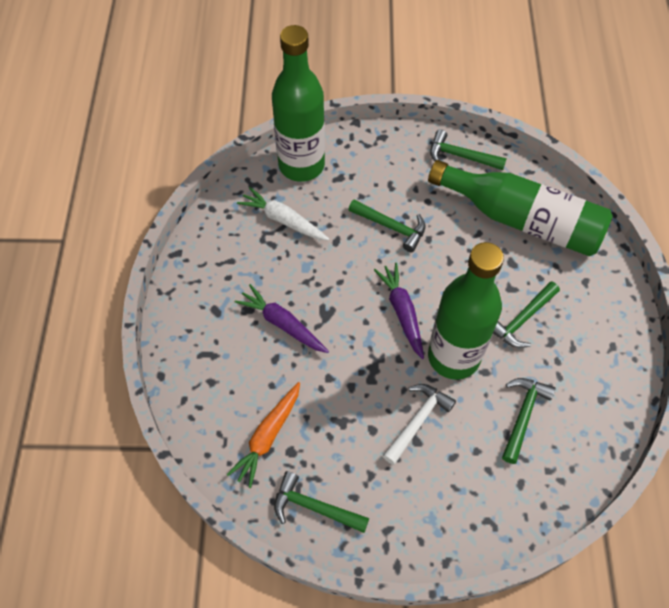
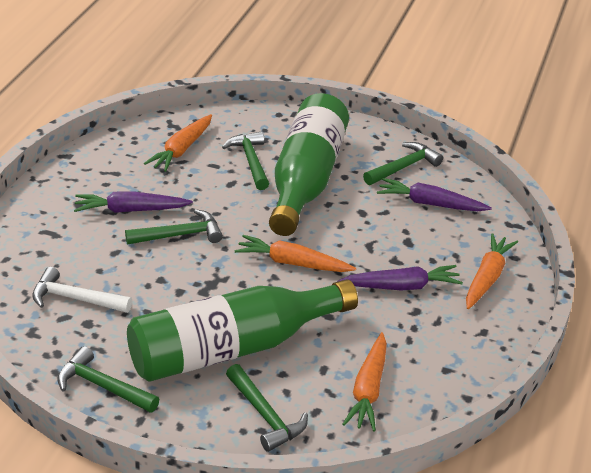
green bottle: 3 -> 2
orange carrot: 1 -> 4
purple carrot: 2 -> 3
white carrot: 1 -> 0

